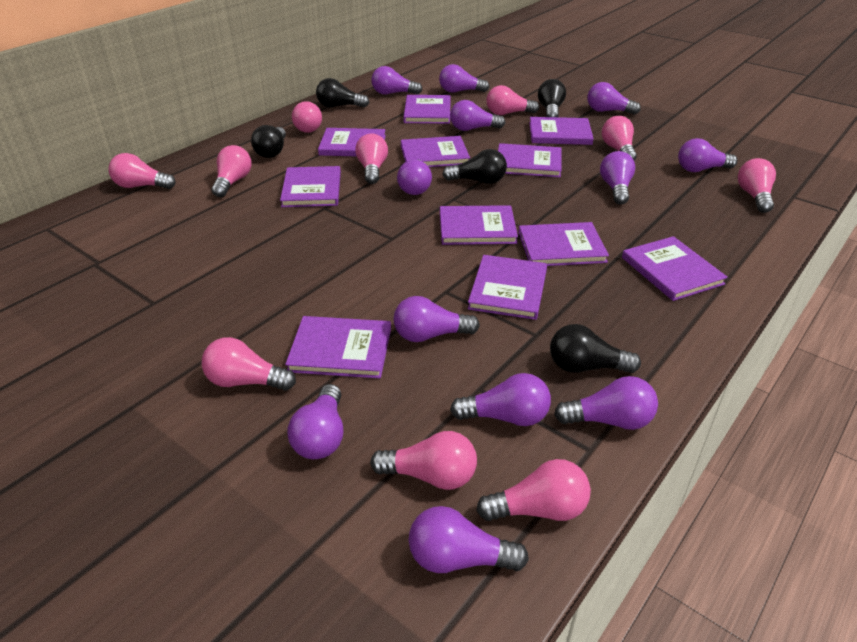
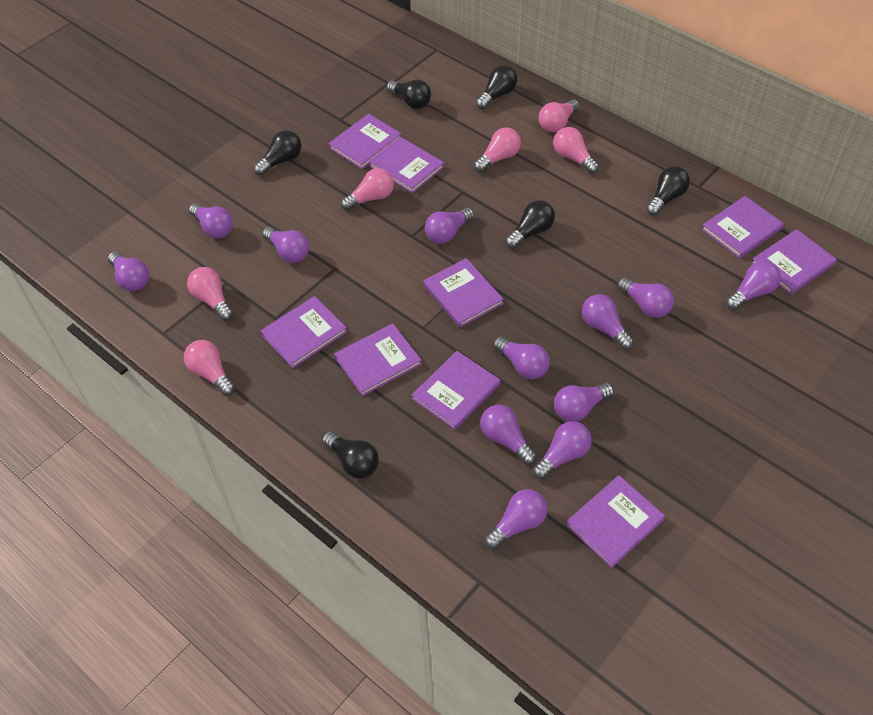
black light bulb: 5 -> 6
pink light bulb: 10 -> 6
purple book: 11 -> 9

